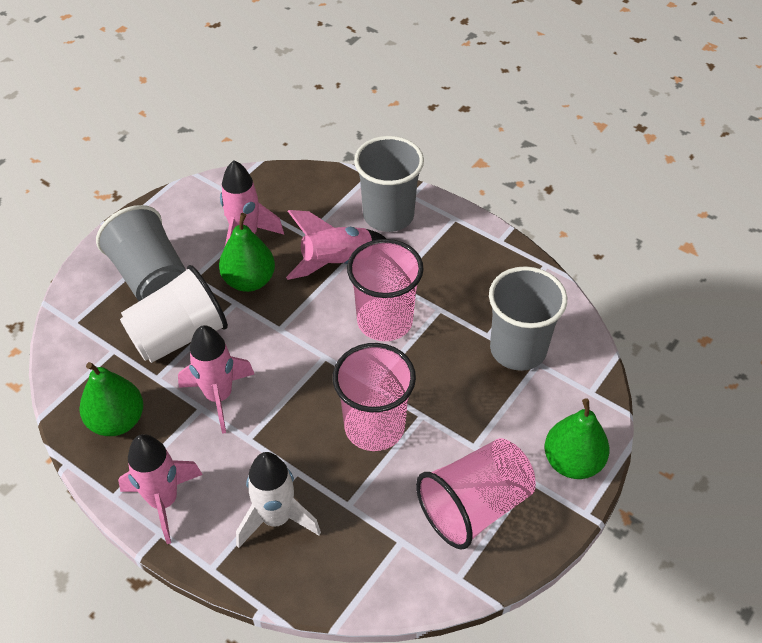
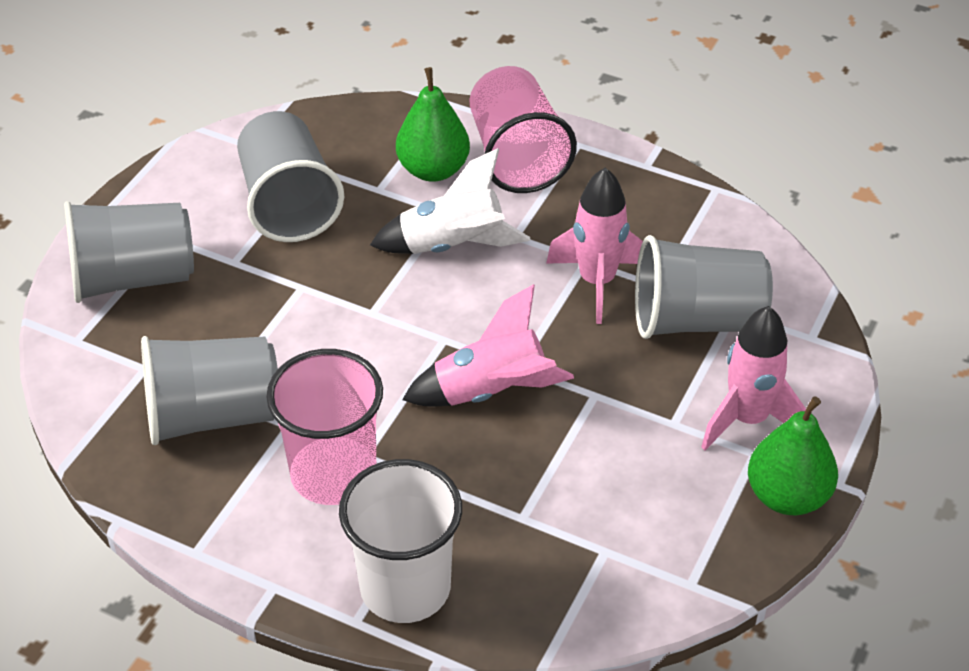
green pear: 3 -> 2
grey cup: 3 -> 4
pink cup: 3 -> 2
pink rocket: 4 -> 3

